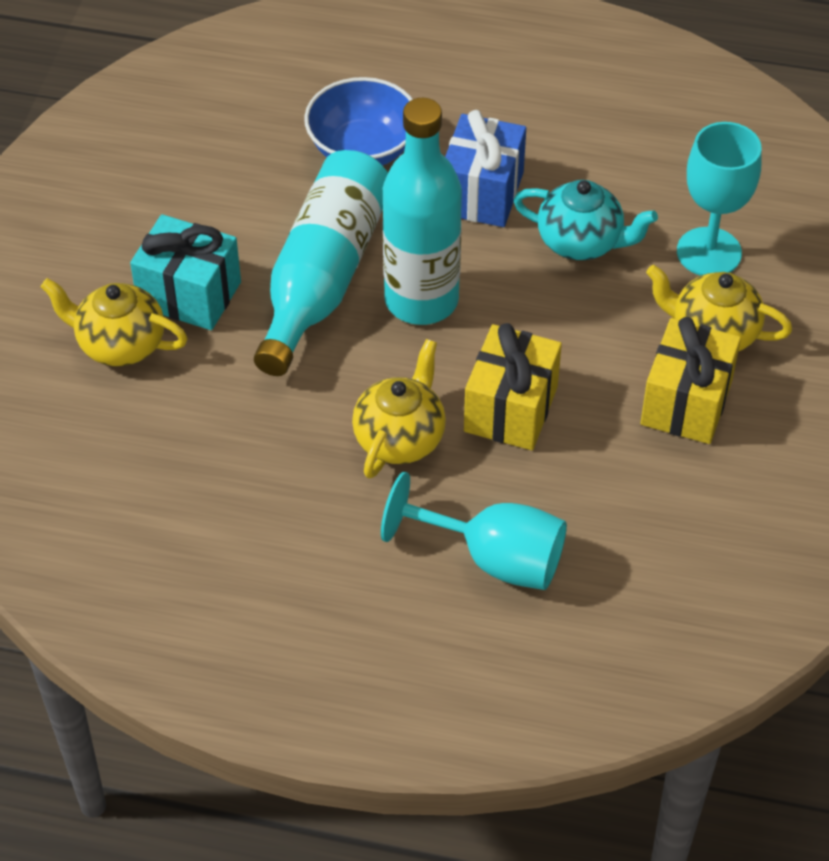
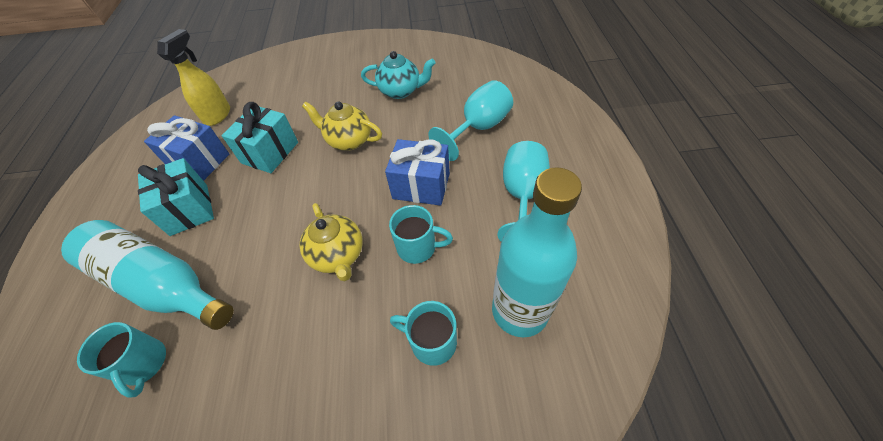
blue bowl: 1 -> 0
blue gift: 1 -> 2
turquoise gift: 1 -> 2
turquoise mug: 0 -> 3
yellow gift: 2 -> 0
yellow spray bottle: 0 -> 1
yellow teapot: 3 -> 2

